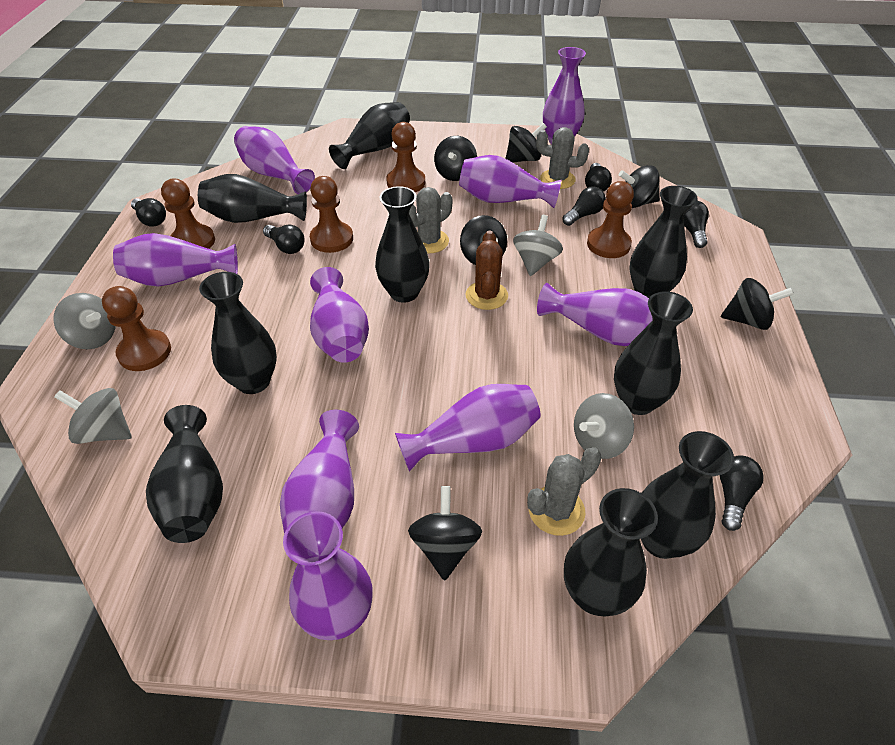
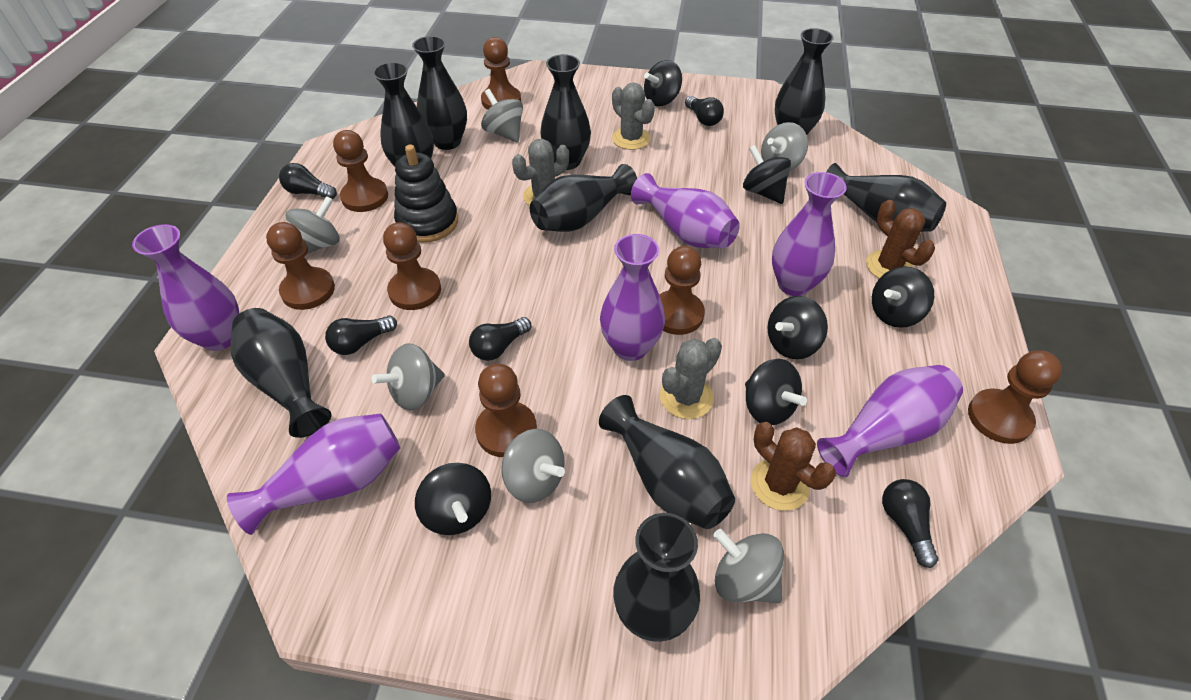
black light bulb: 6 -> 5
black stacking toy: 0 -> 1
brown cactus: 1 -> 2
brown pawn: 5 -> 7
grey spinning top: 4 -> 6
purple vase: 9 -> 6

